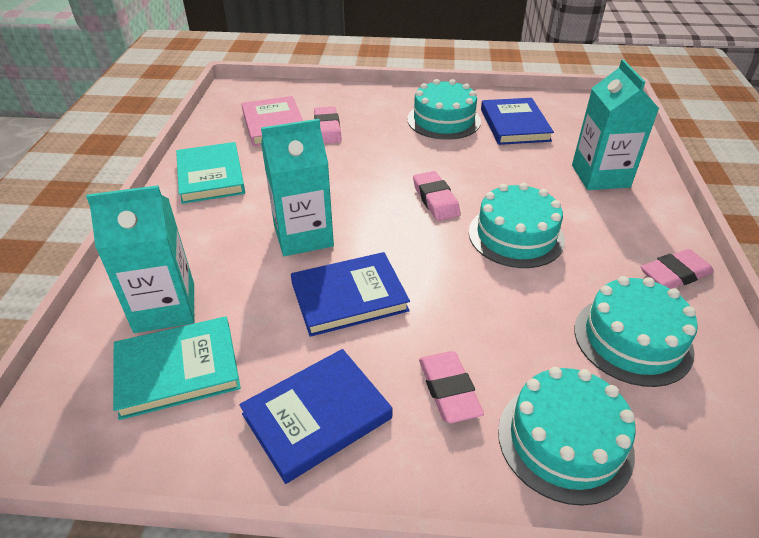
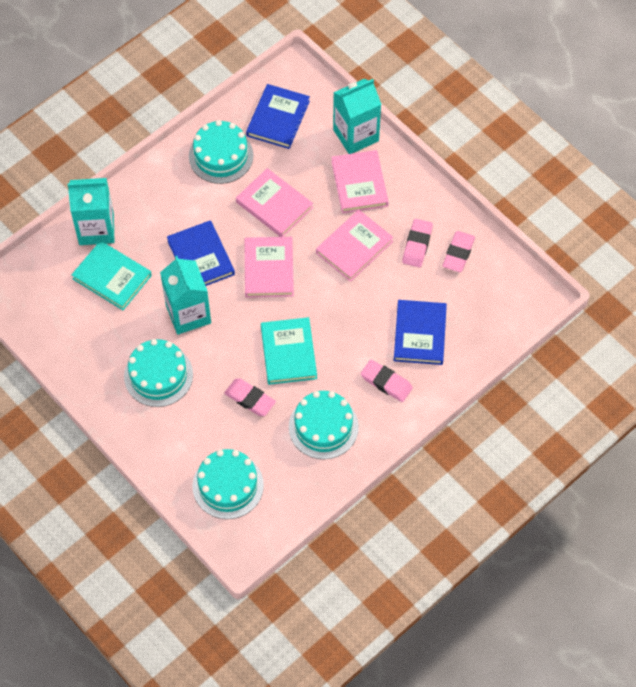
pink book: 1 -> 4

